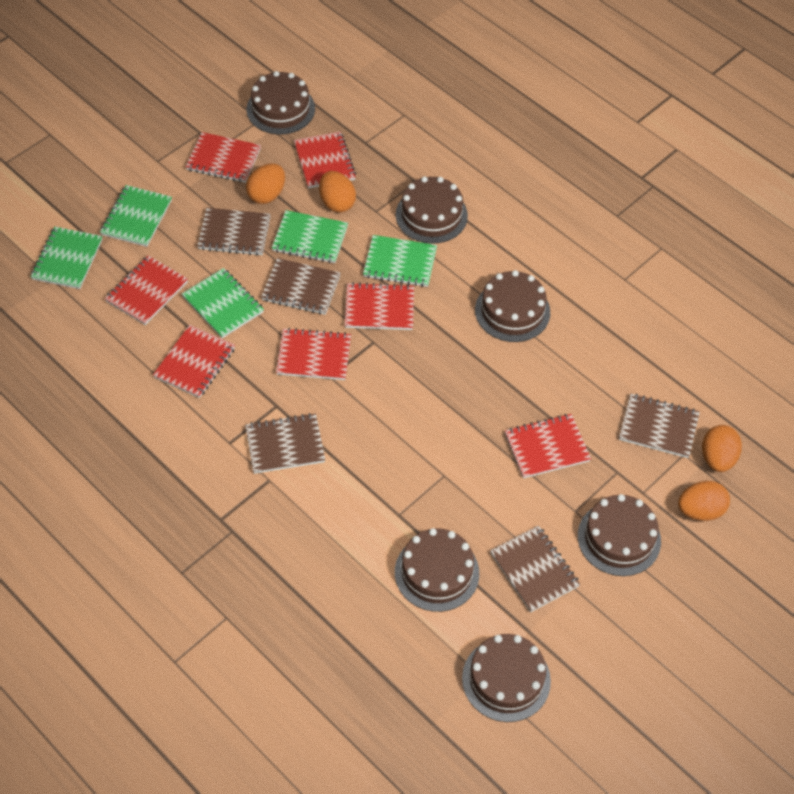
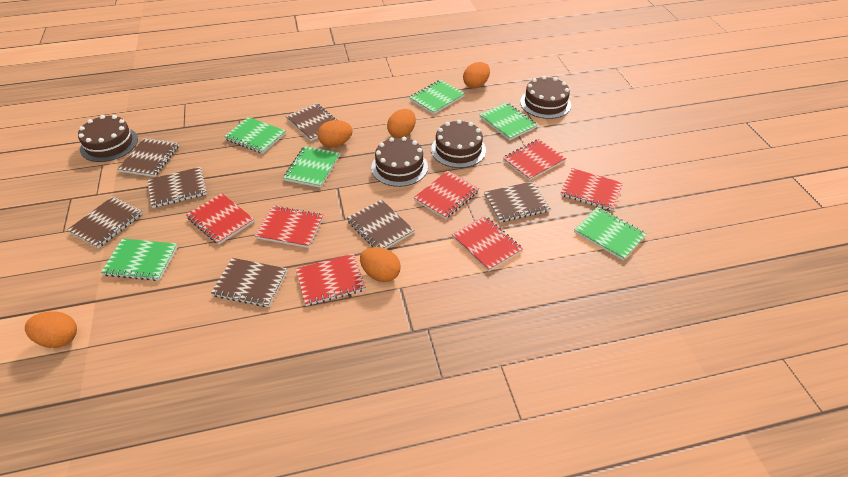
brown cake: 6 -> 4
brown notebook: 5 -> 7
green notebook: 5 -> 6
orange egg: 4 -> 5

